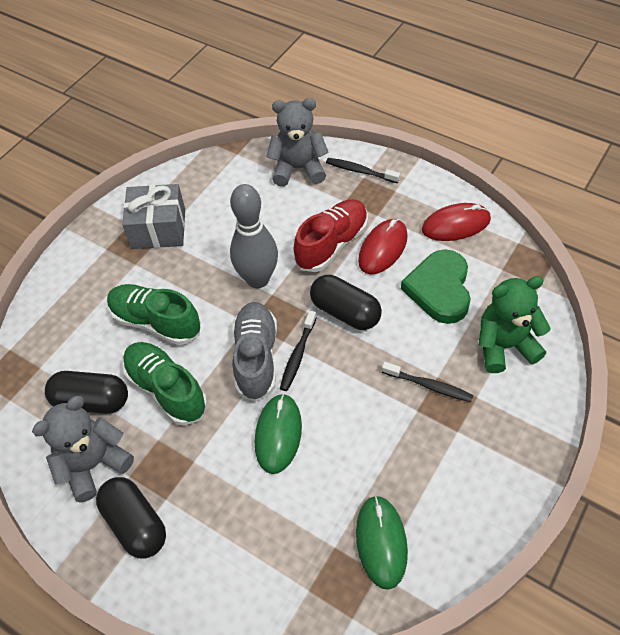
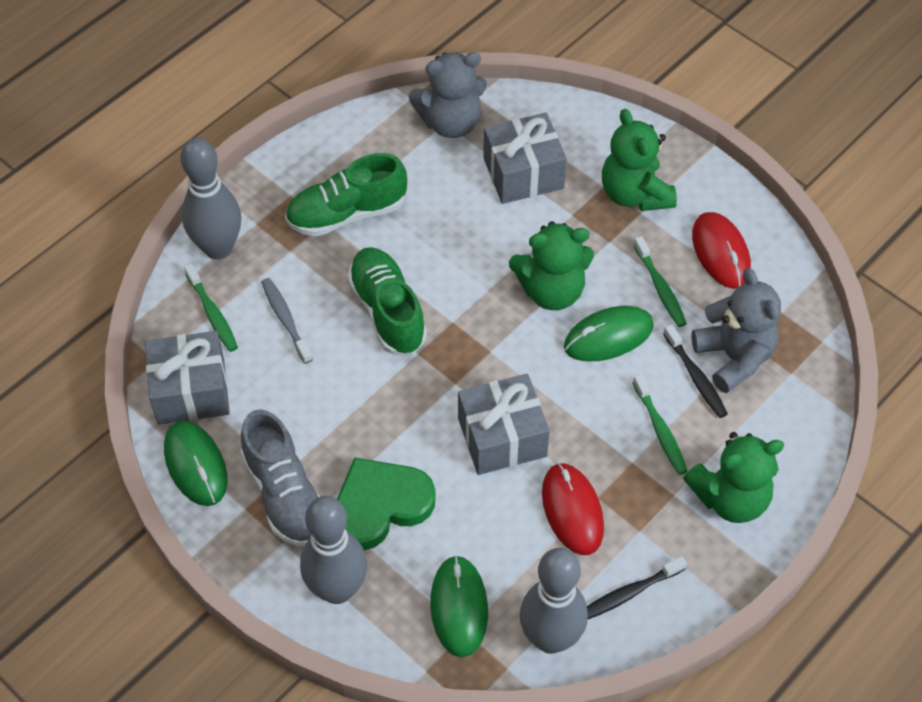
black capsule: 3 -> 0
black toothbrush: 3 -> 2
green mouse: 2 -> 3
green teddy bear: 1 -> 3
green toothbrush: 0 -> 3
grey bowling pin: 1 -> 3
grey gift: 1 -> 3
grey toothbrush: 0 -> 1
red shoe: 1 -> 0

